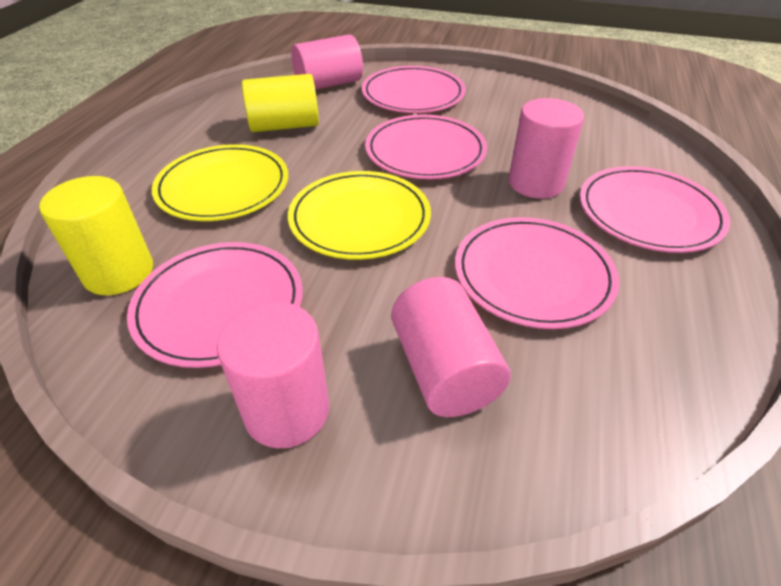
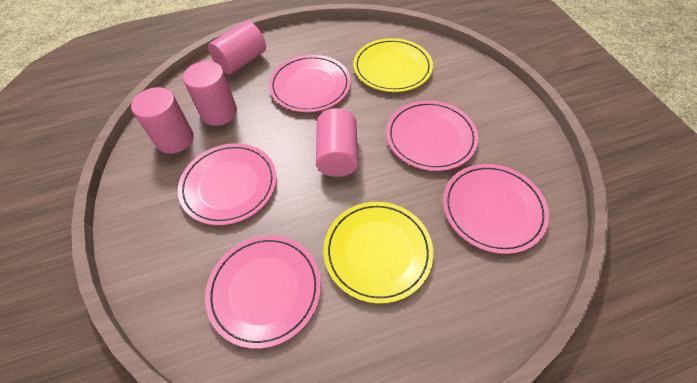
yellow cylinder: 2 -> 0

